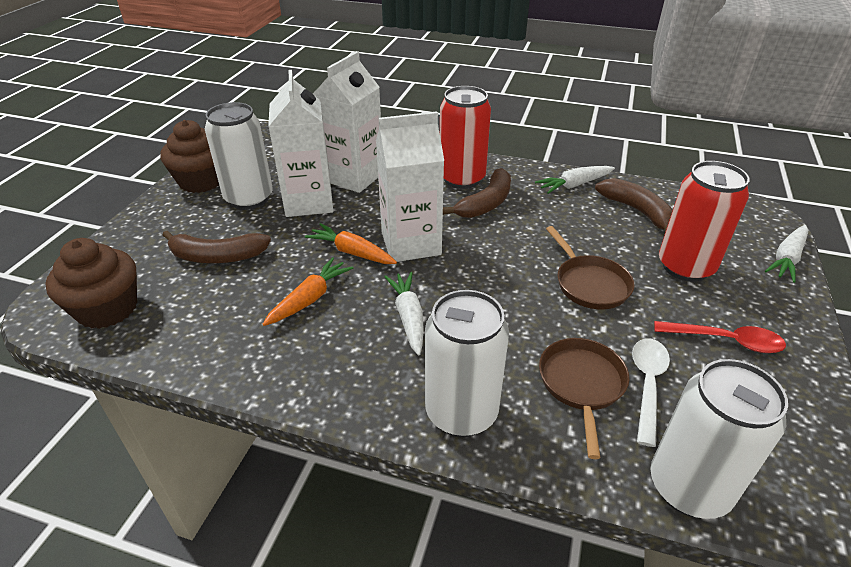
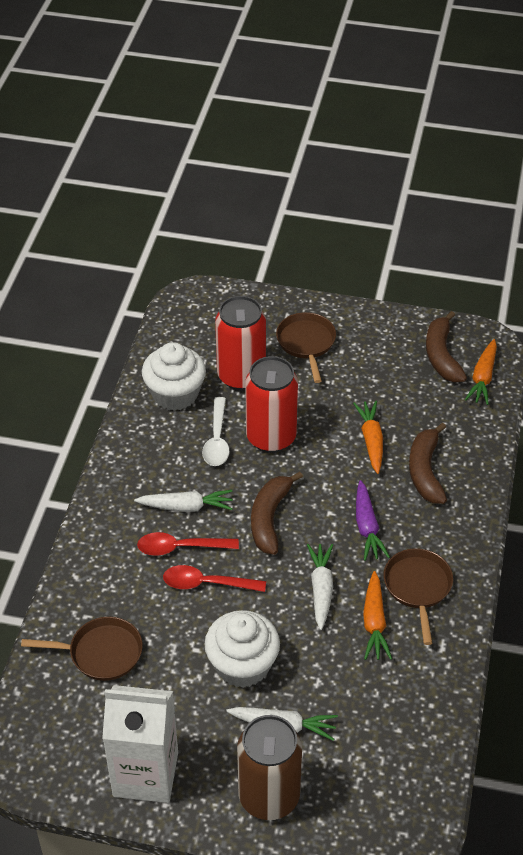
brown can: 0 -> 1
brown cupcake: 2 -> 0
brown pan: 2 -> 3
orange carrot: 2 -> 3
purple carrot: 0 -> 1
red spoon: 1 -> 2
white can: 3 -> 0
white carton: 3 -> 1
white cupcake: 0 -> 2

